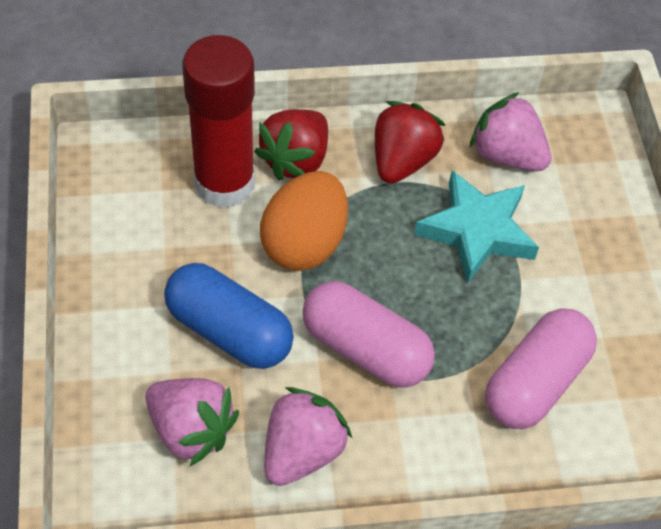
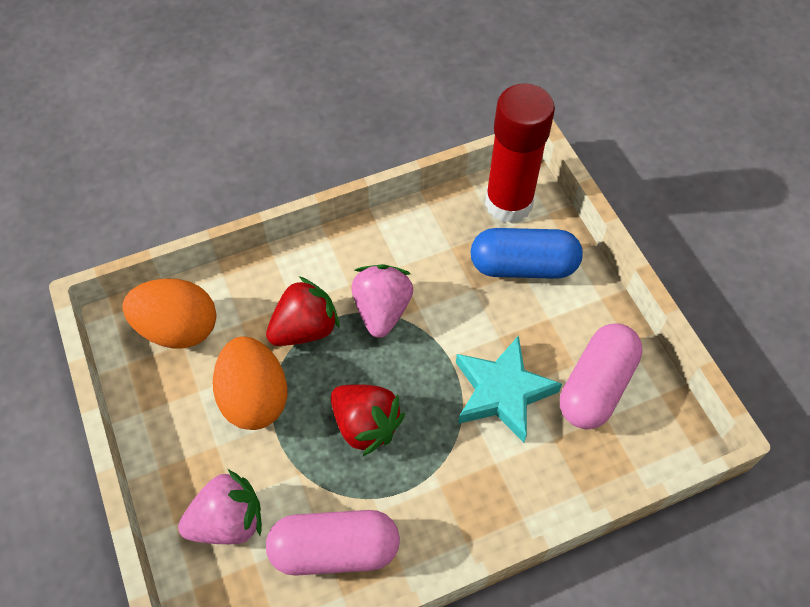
orange egg: 1 -> 2
pink strawberry: 3 -> 2

